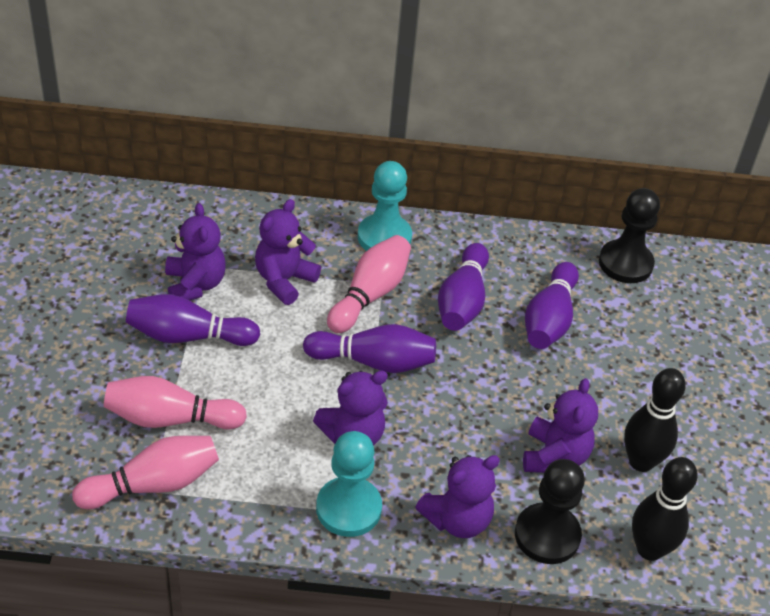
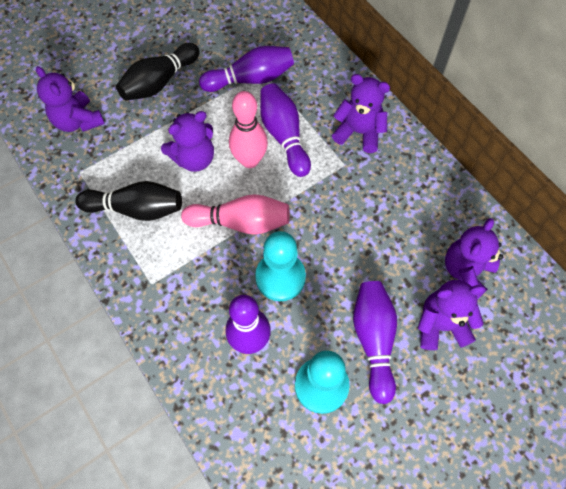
black pawn: 2 -> 0
pink bowling pin: 3 -> 2

